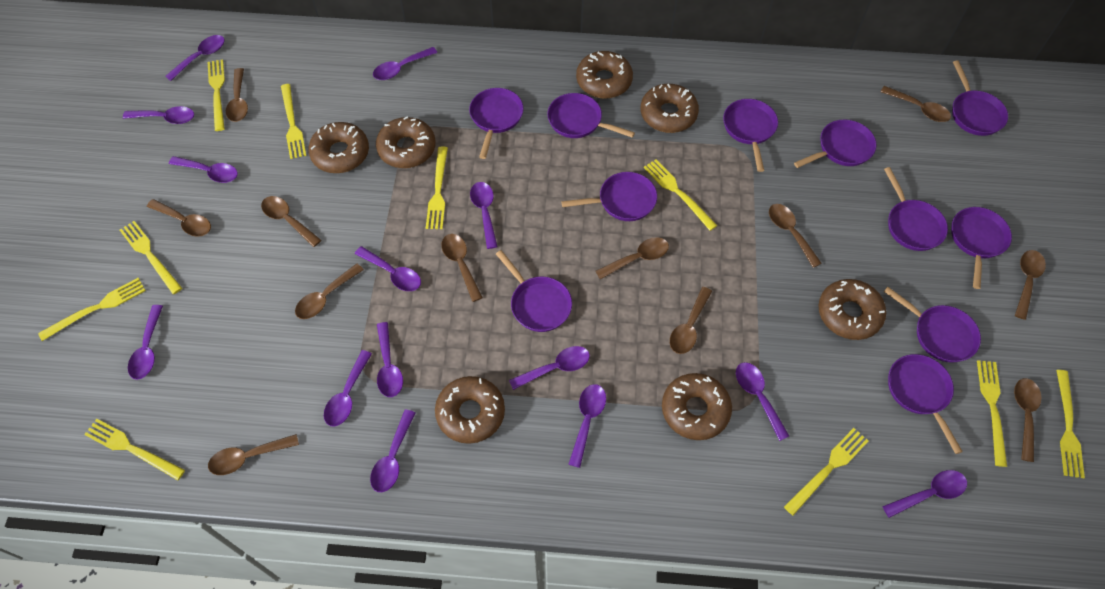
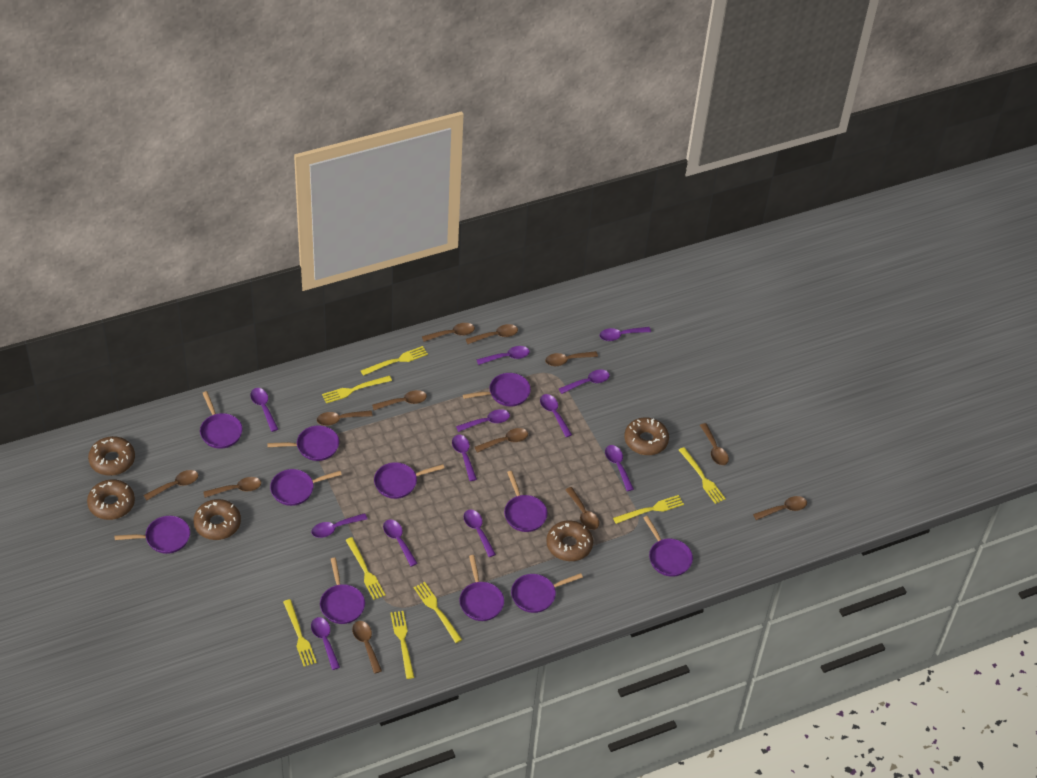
brown donut: 7 -> 5
purple spoon: 14 -> 12
yellow fork: 10 -> 8

